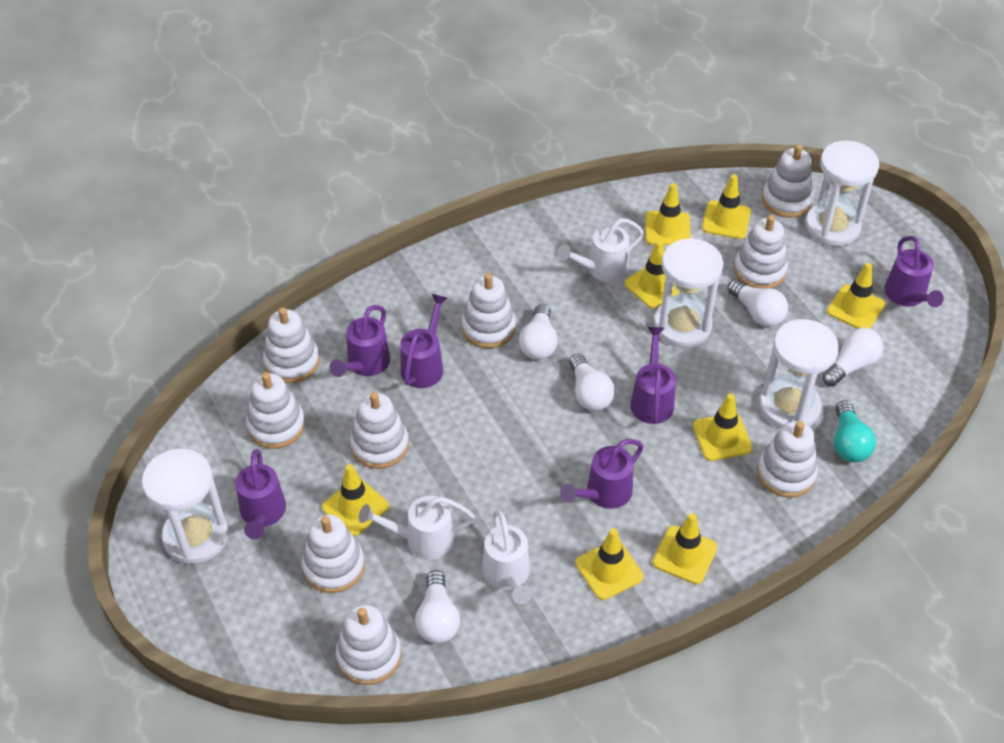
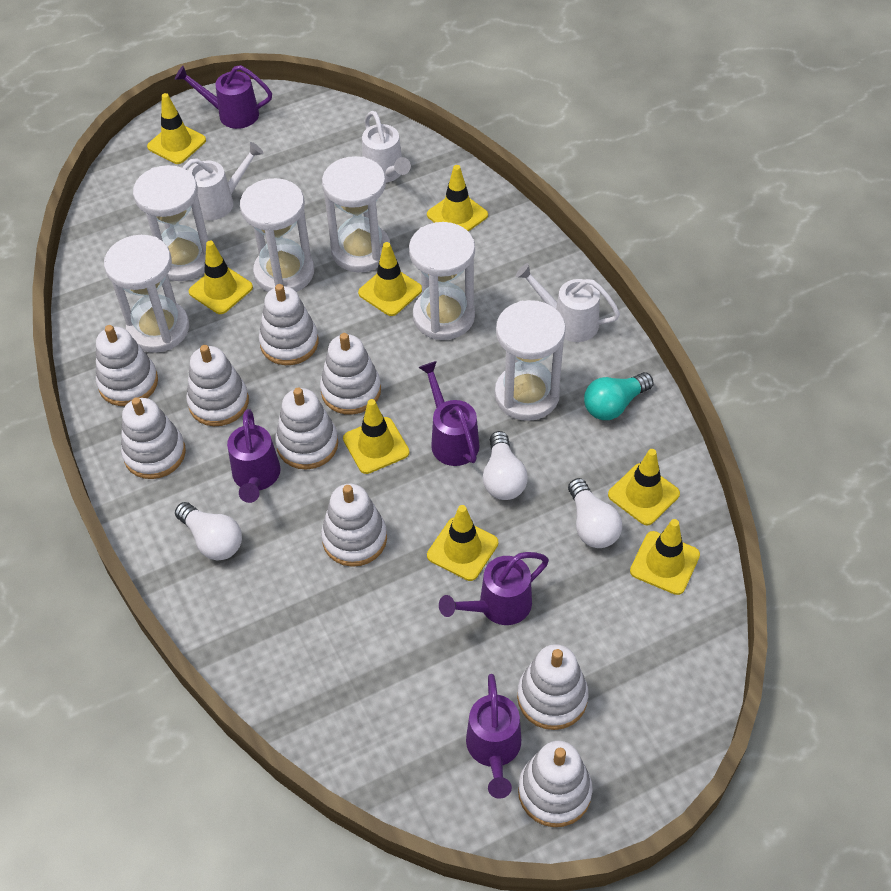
purple watering can: 6 -> 5
white hourglass: 4 -> 6
white light bulb: 5 -> 3

